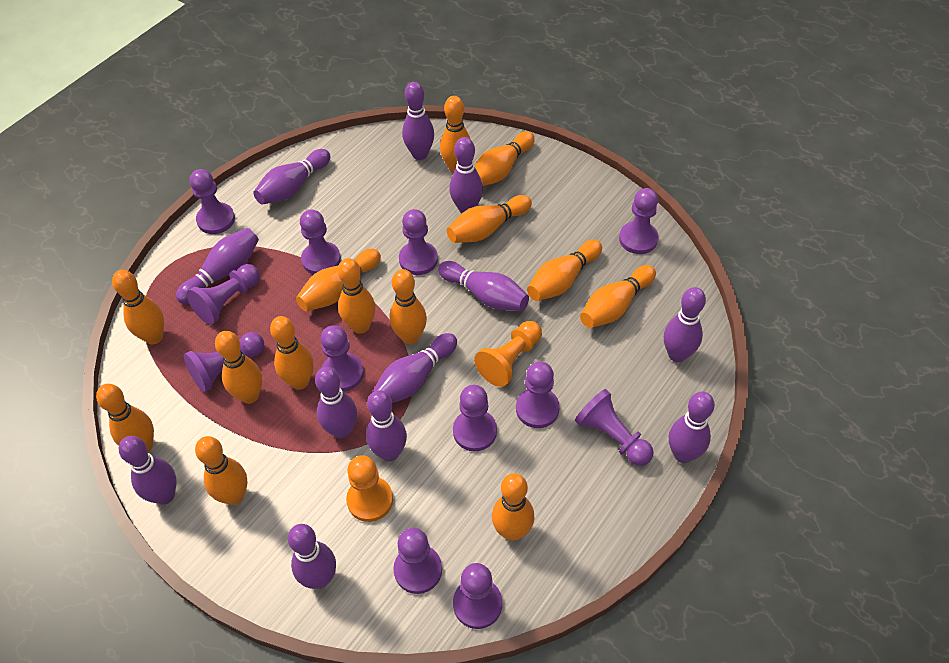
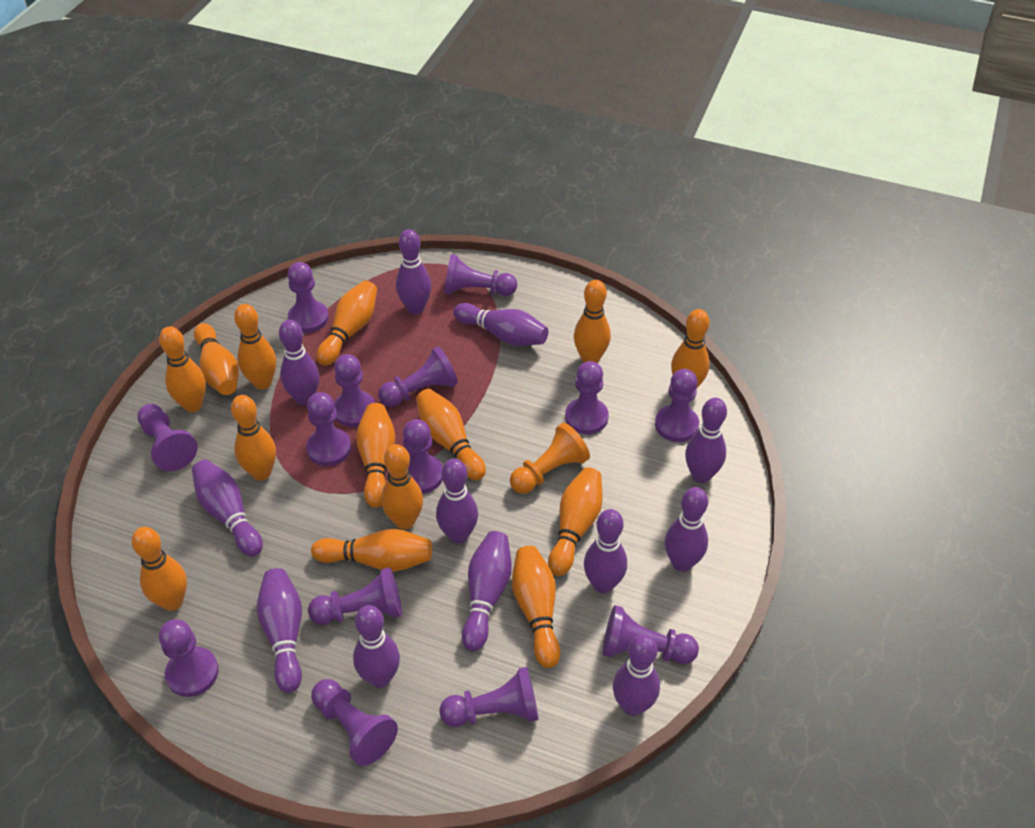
orange pawn: 2 -> 1
purple pawn: 12 -> 14

